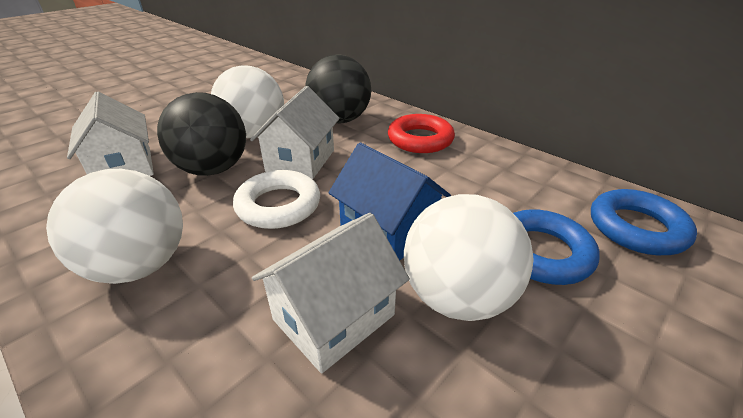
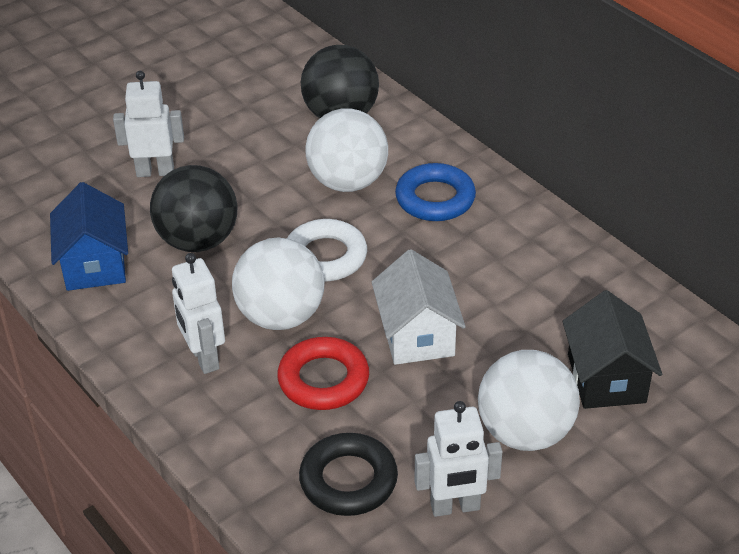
black house: 0 -> 1
black ring: 0 -> 1
blue ring: 2 -> 1
white house: 3 -> 1
white robot: 0 -> 3

